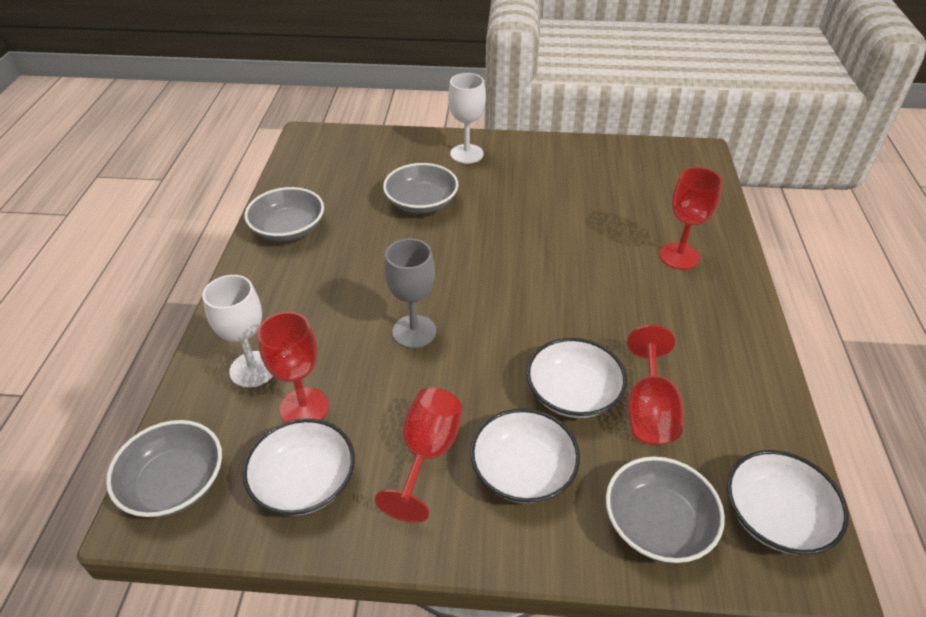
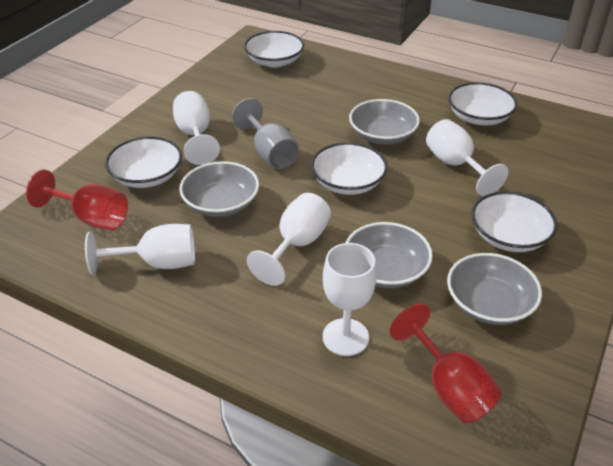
red goblet: 4 -> 2
white bowl: 4 -> 5
white goblet: 2 -> 5

